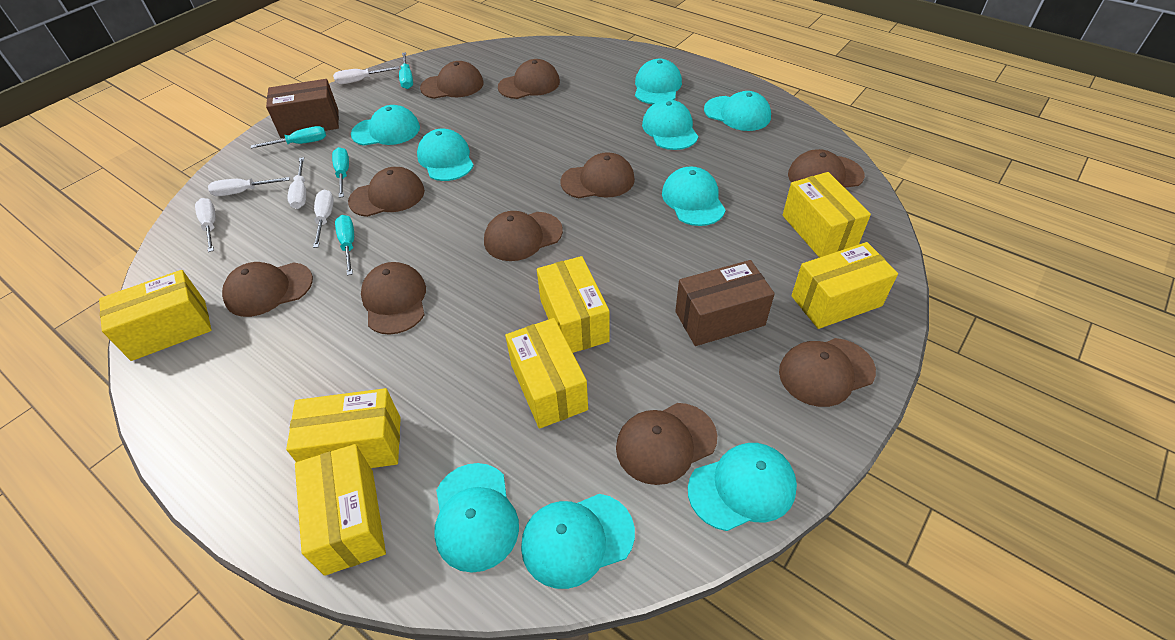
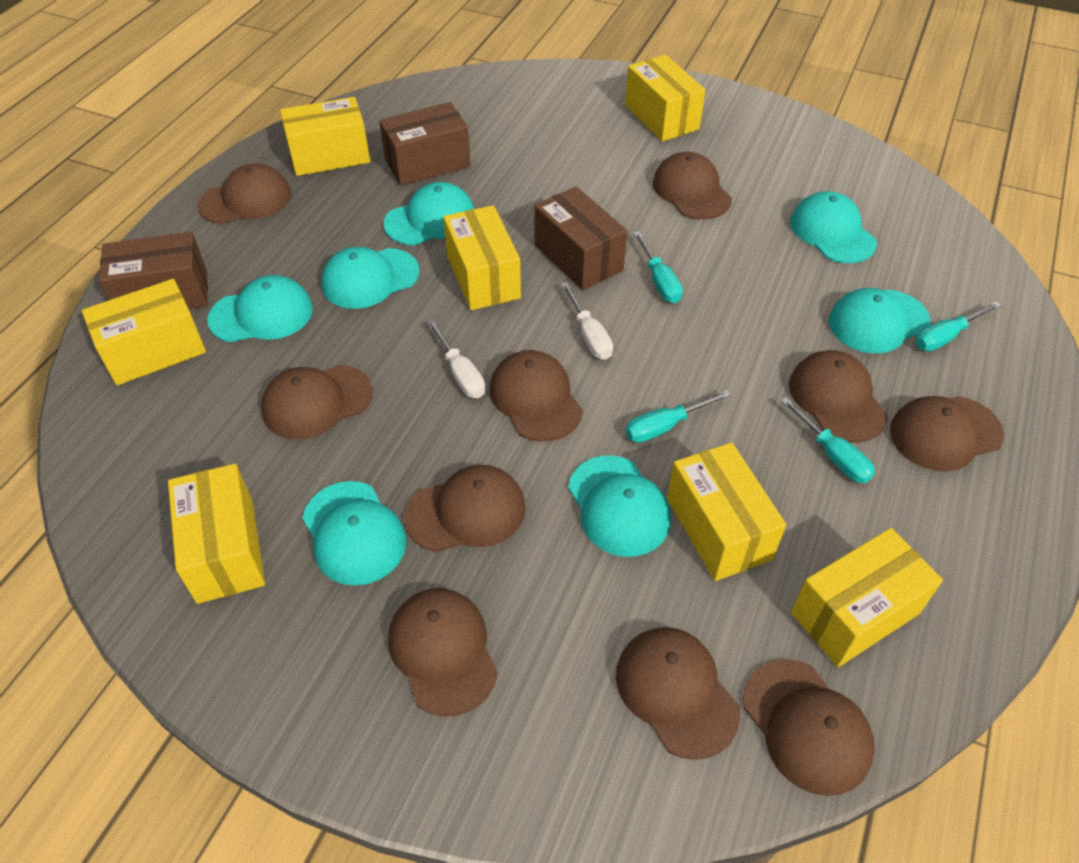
brown box: 2 -> 3
turquoise cap: 9 -> 7
white screwdriver: 5 -> 2

